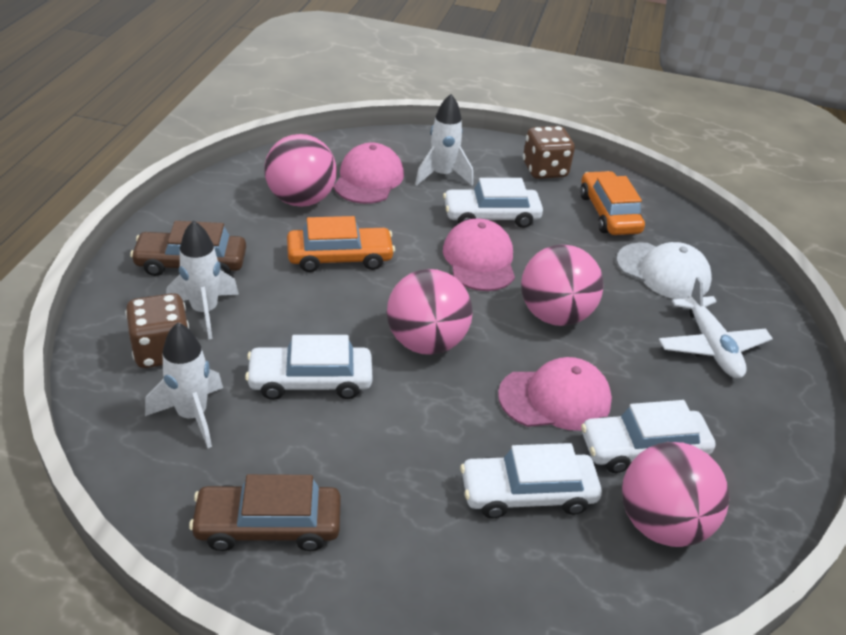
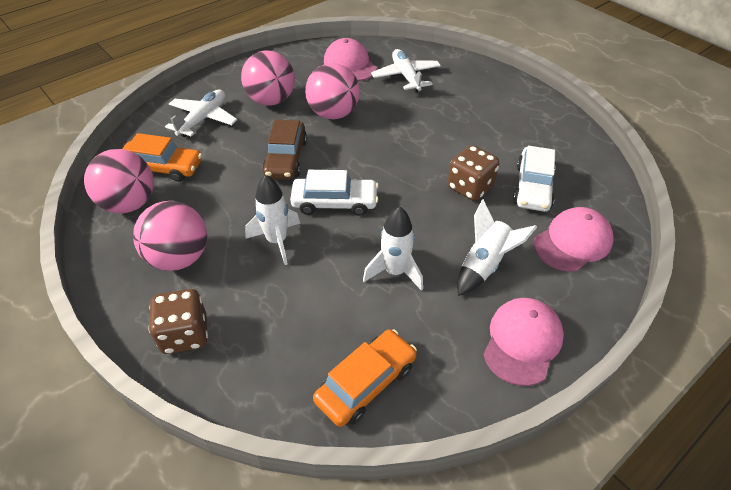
brown car: 2 -> 1
white cap: 1 -> 0
white car: 4 -> 2
white plane: 1 -> 2

